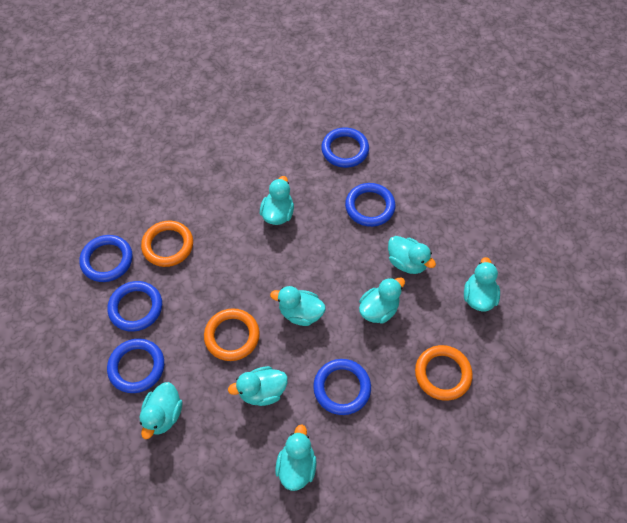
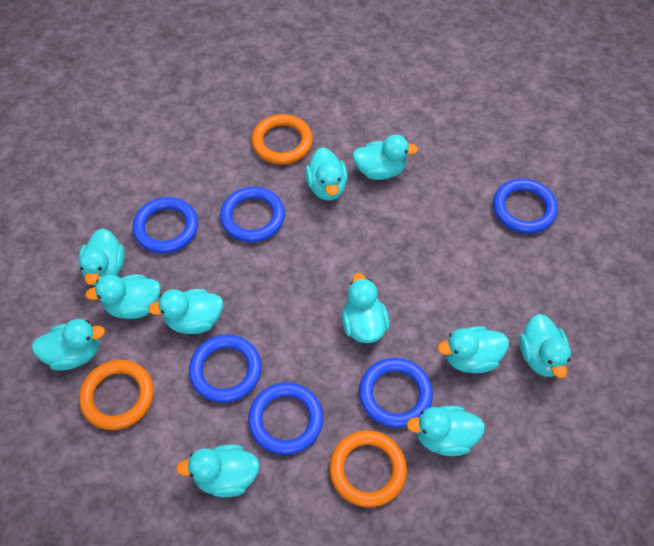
turquoise duck: 8 -> 11

